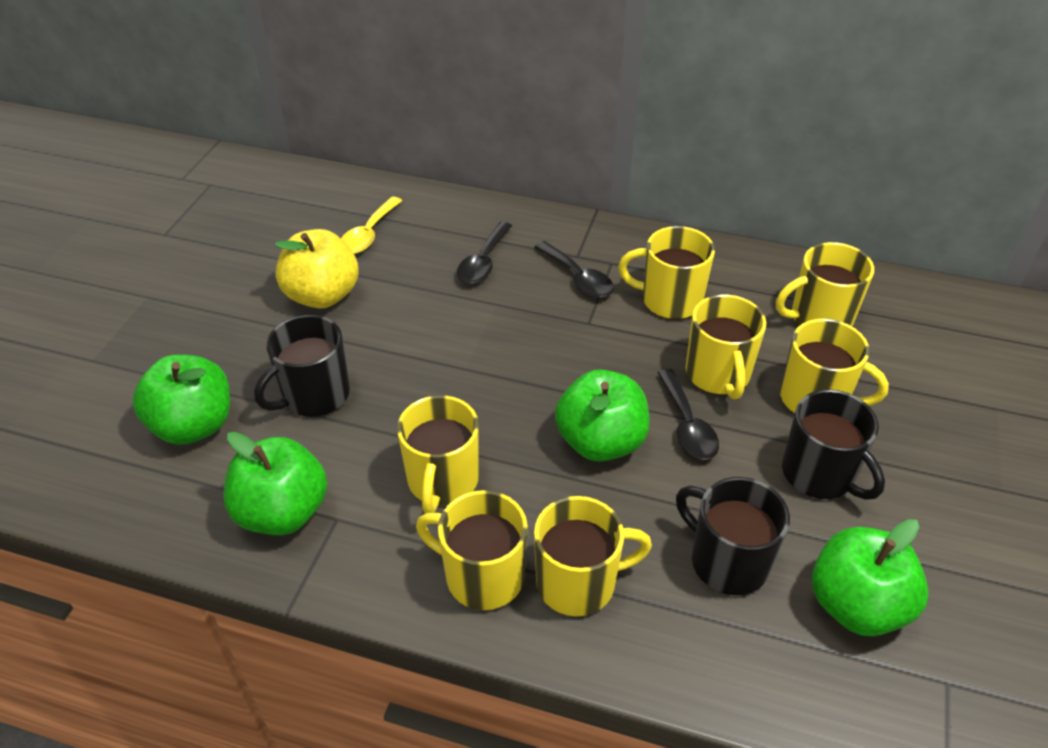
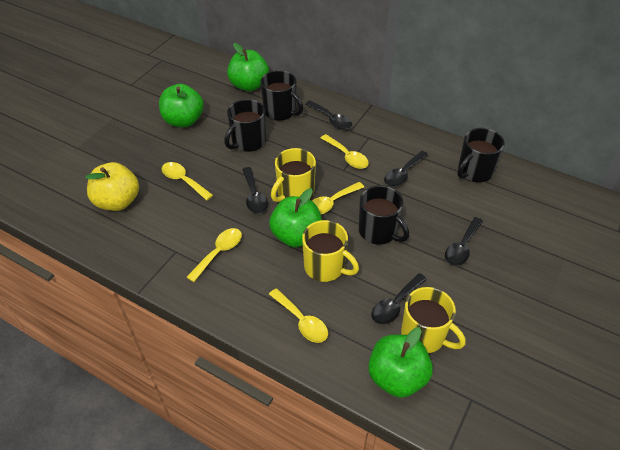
black mug: 3 -> 4
black spoon: 3 -> 5
yellow mug: 7 -> 3
yellow spoon: 1 -> 5

